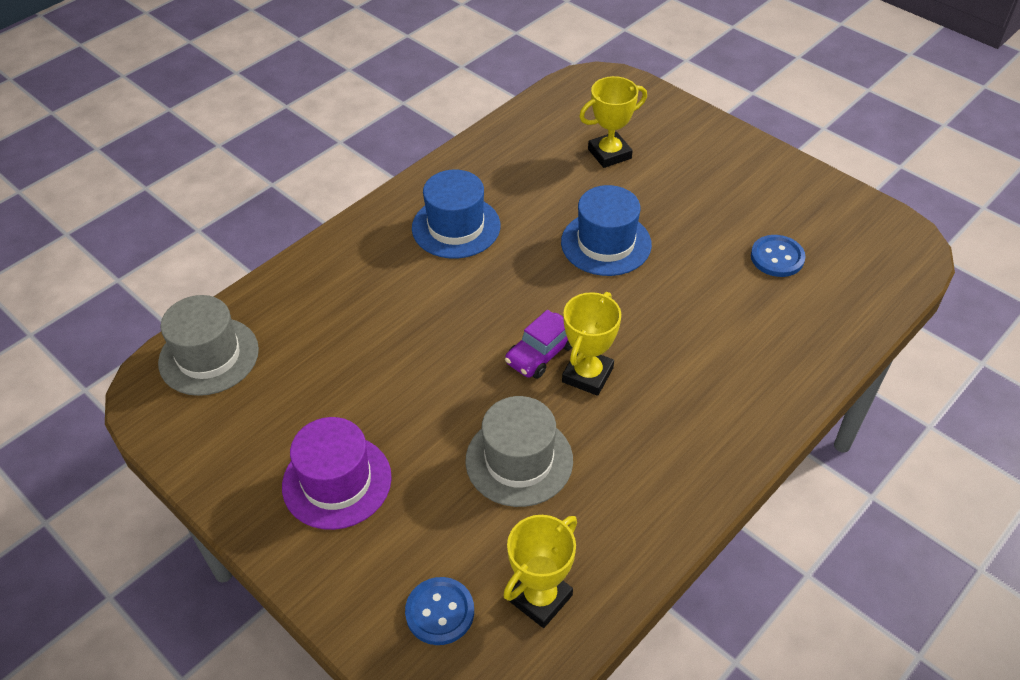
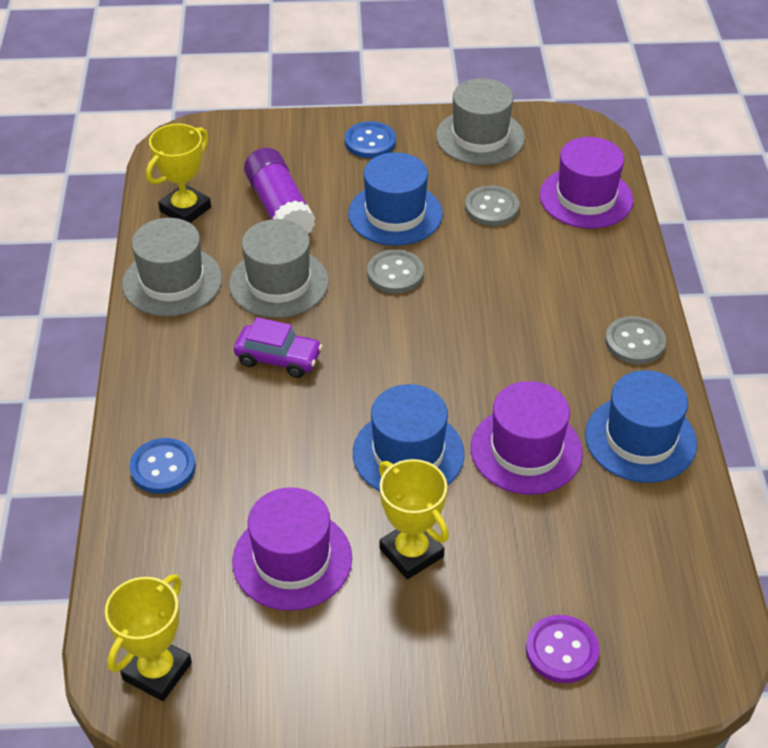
blue hat: 2 -> 3
grey button: 0 -> 3
grey hat: 2 -> 3
purple button: 0 -> 1
purple glue stick: 0 -> 1
purple hat: 1 -> 3

